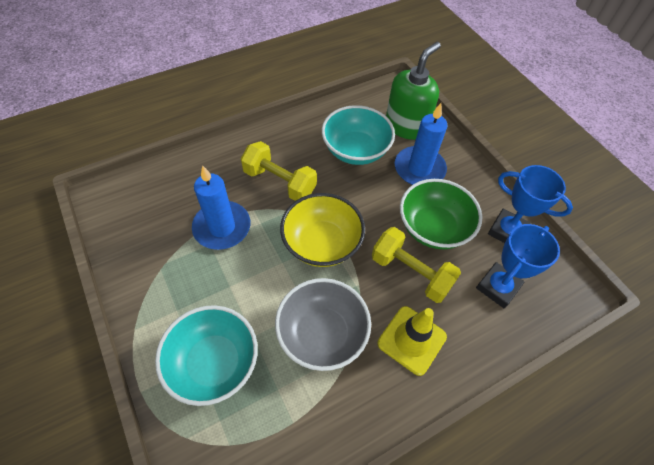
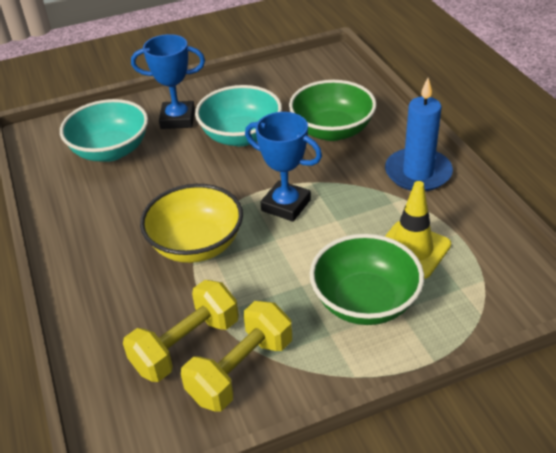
blue candle: 2 -> 1
green bowl: 1 -> 2
green soap dispenser: 1 -> 0
grey bowl: 1 -> 0

